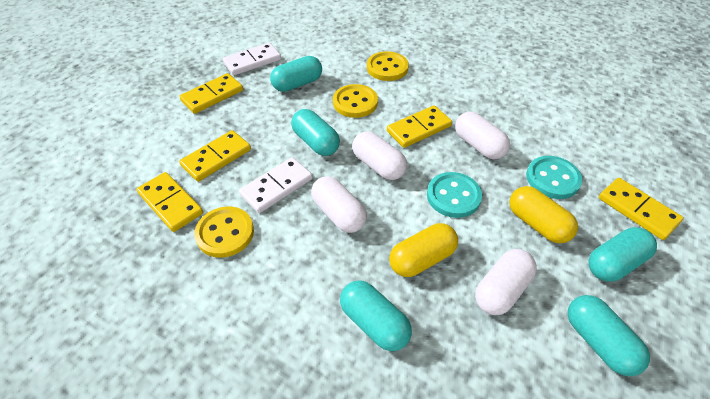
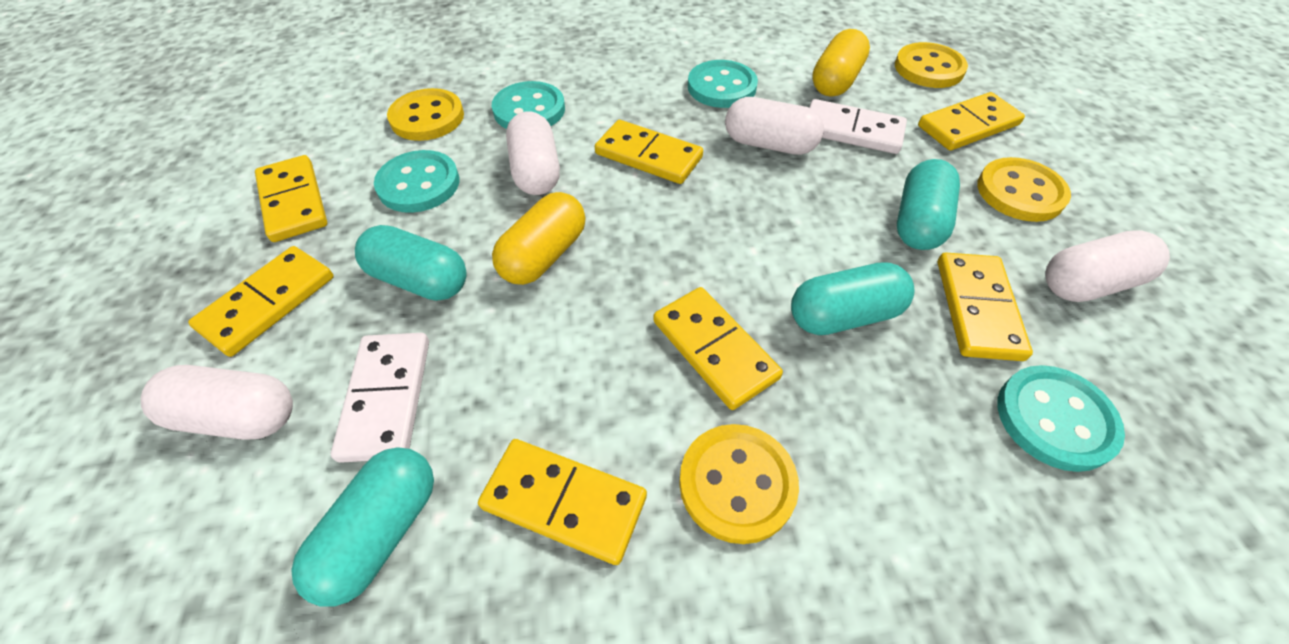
turquoise button: 2 -> 4
turquoise capsule: 5 -> 4
yellow button: 3 -> 4
yellow domino: 5 -> 7

